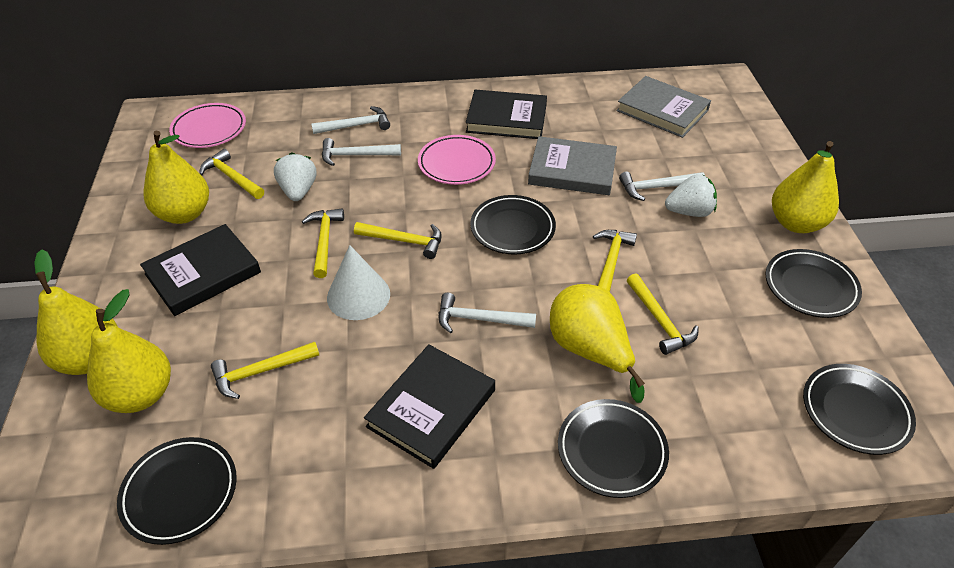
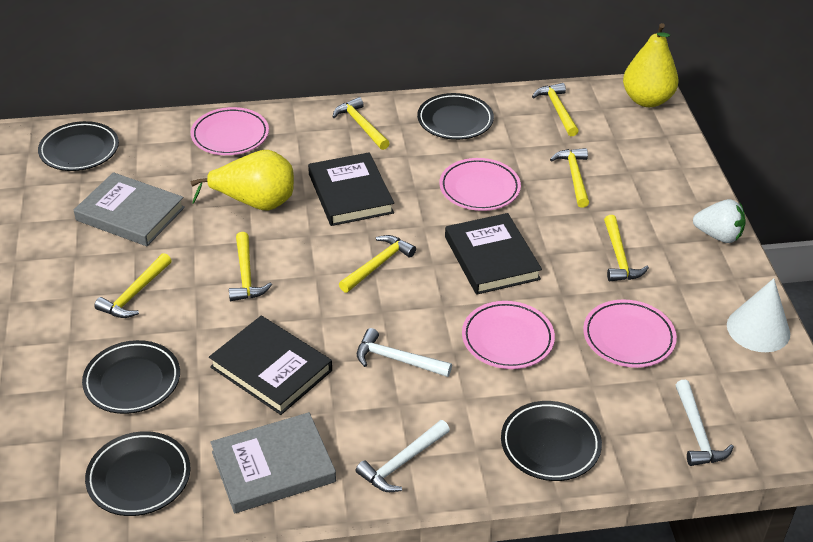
pink plate: 2 -> 4
white hammer: 4 -> 3
white strawberry: 2 -> 1
yellow hammer: 6 -> 7
yellow pear: 5 -> 2

